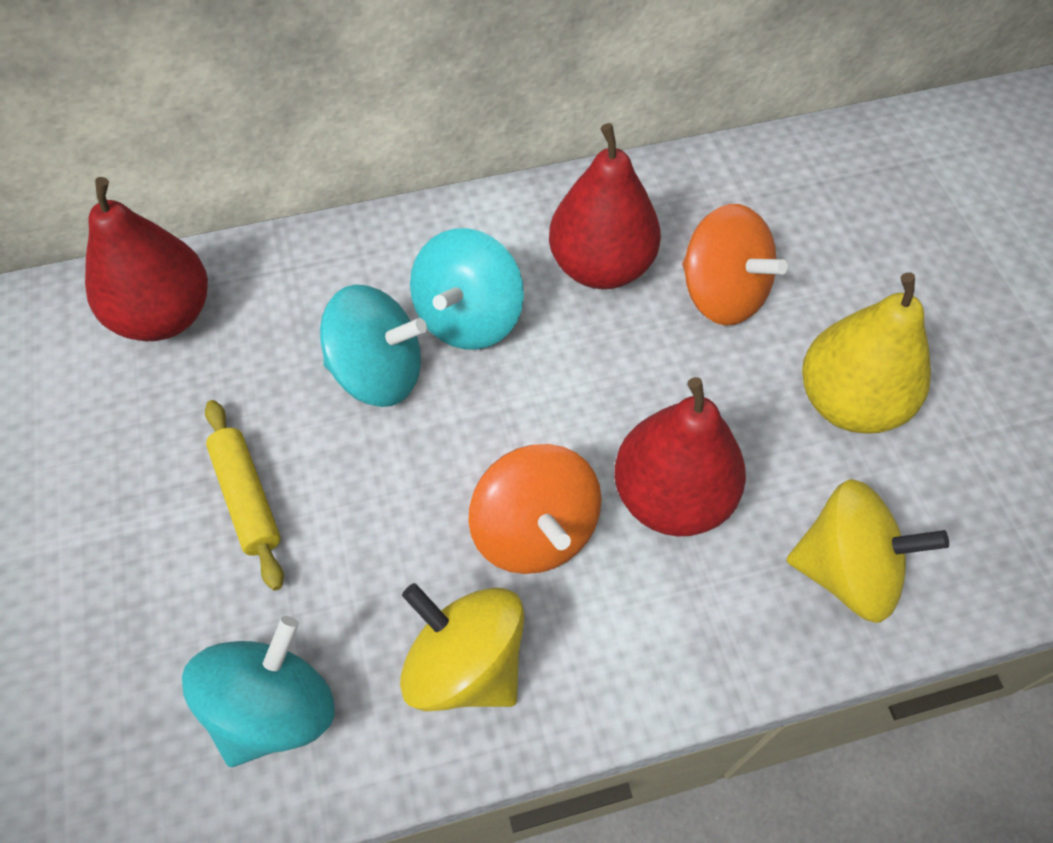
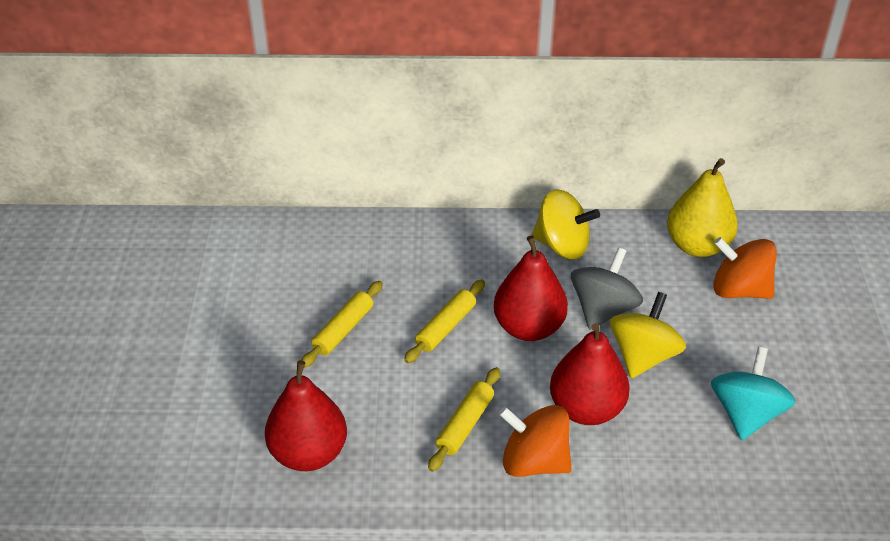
grey spinning top: 0 -> 1
turquoise spinning top: 3 -> 1
yellow rolling pin: 1 -> 3

